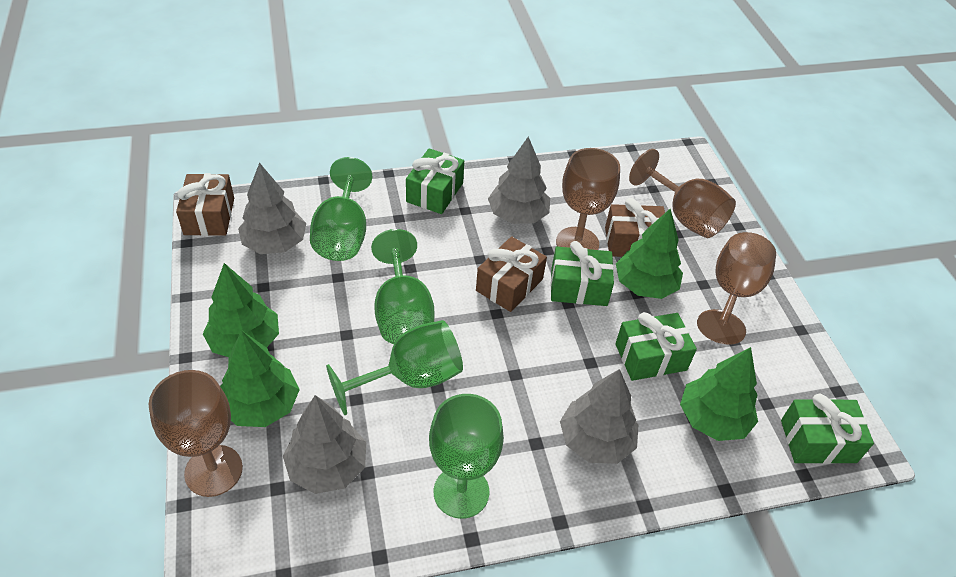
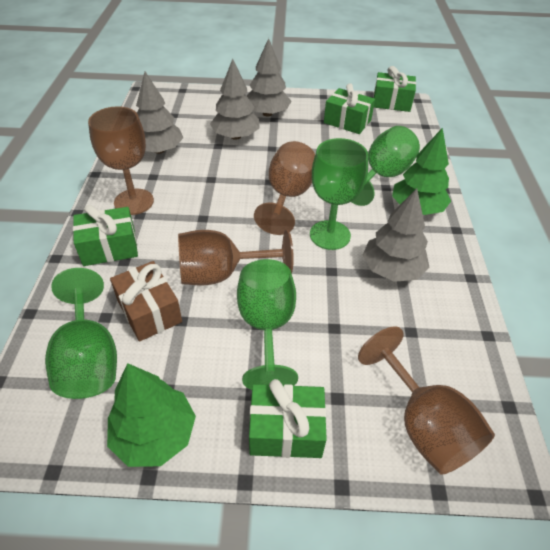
brown gift: 3 -> 1
green tree: 4 -> 2

